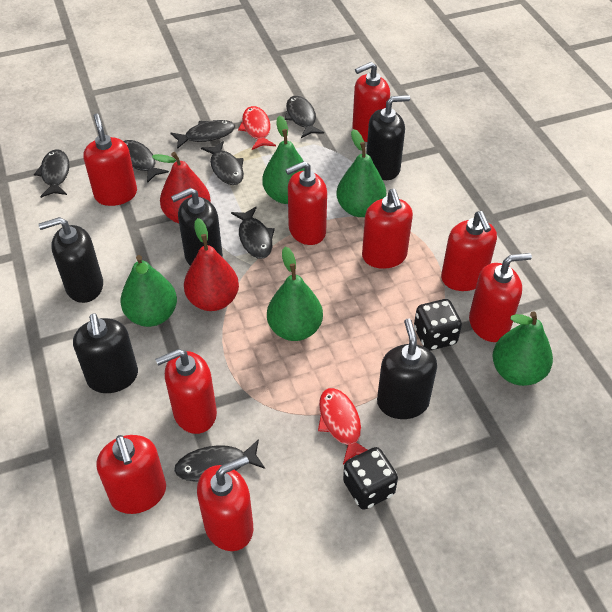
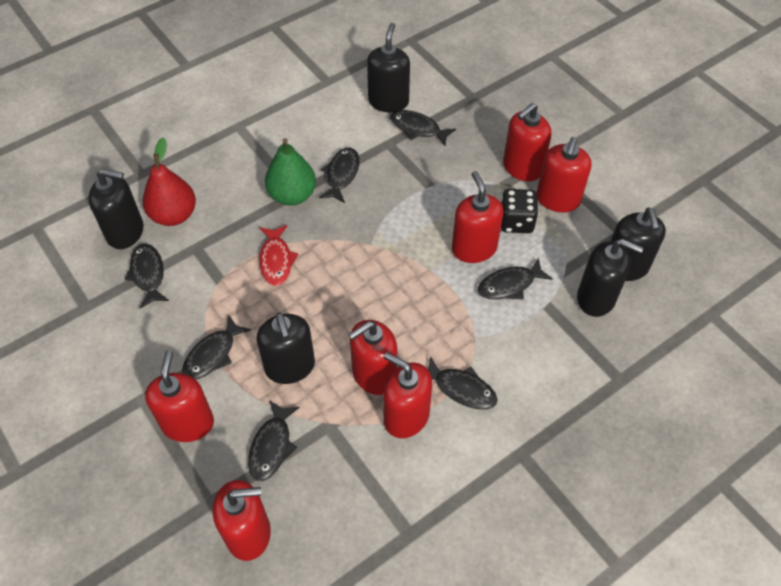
black dice: 2 -> 1
green pear: 5 -> 1
red fish: 2 -> 1
red pear: 2 -> 1
red soap dispenser: 9 -> 7

